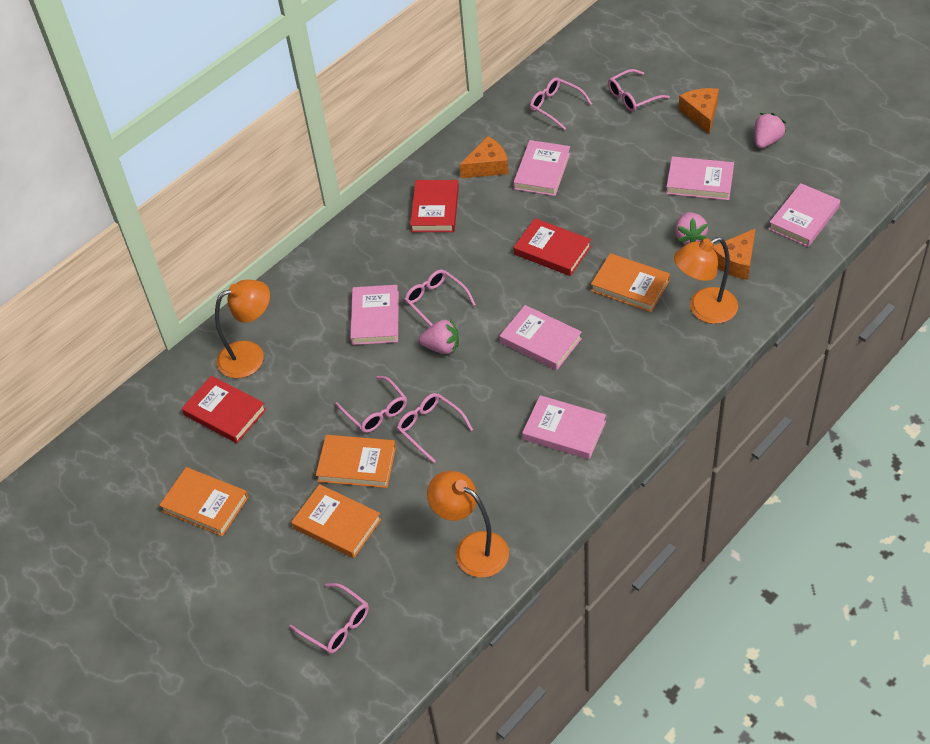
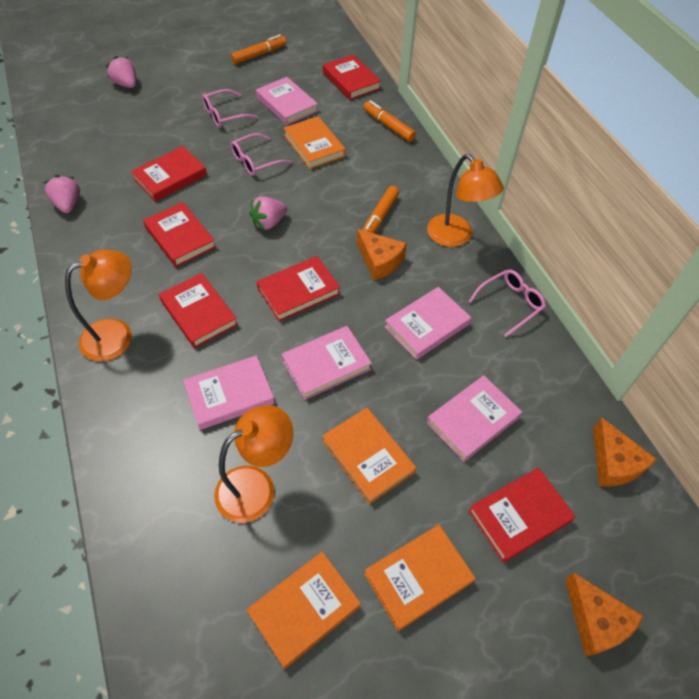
orange marker: 0 -> 3
pink book: 6 -> 5
pink glasses: 6 -> 3
red book: 3 -> 6

